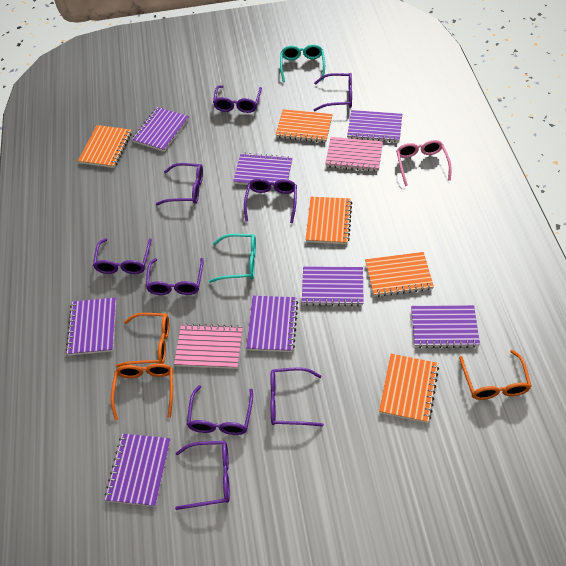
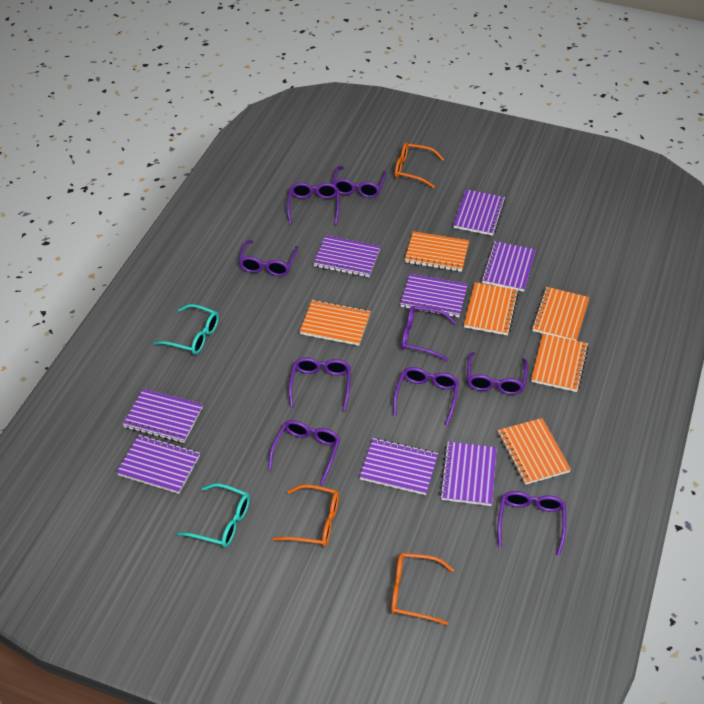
orange notebook: 5 -> 6
pink glasses: 1 -> 0
pink notebook: 2 -> 0

